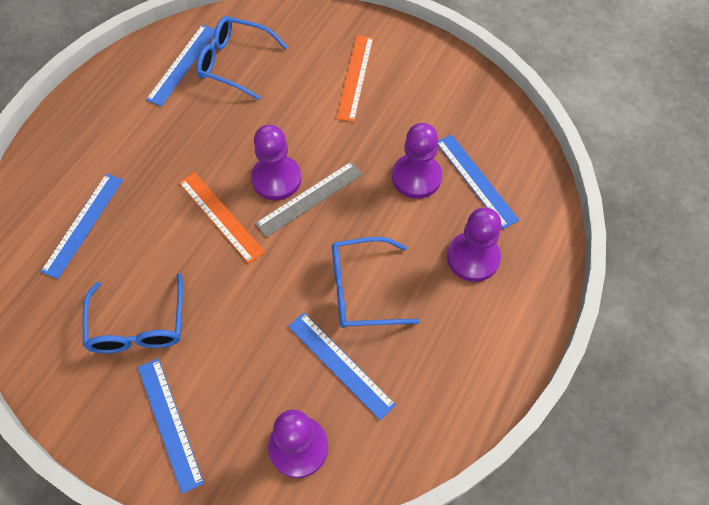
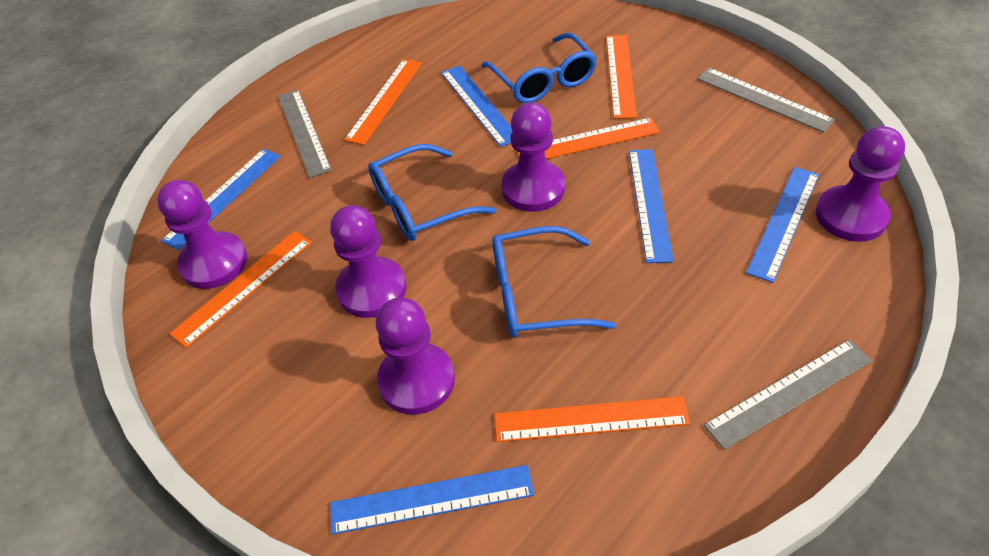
grey ruler: 1 -> 3
orange ruler: 2 -> 5
purple pawn: 4 -> 5

